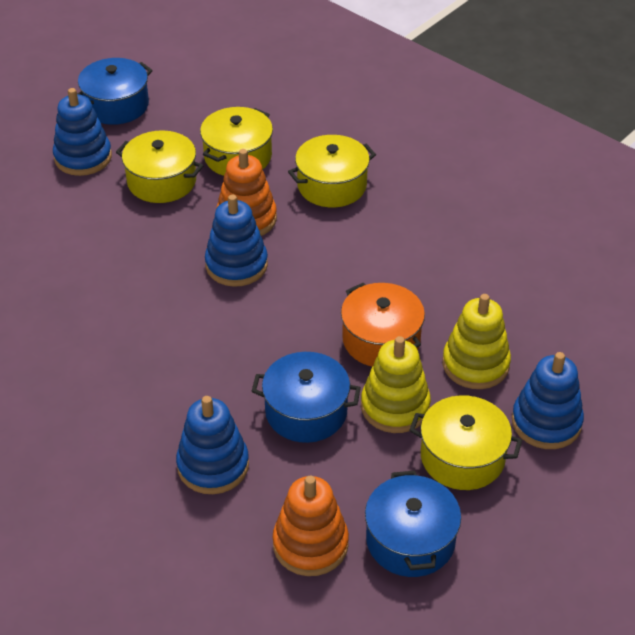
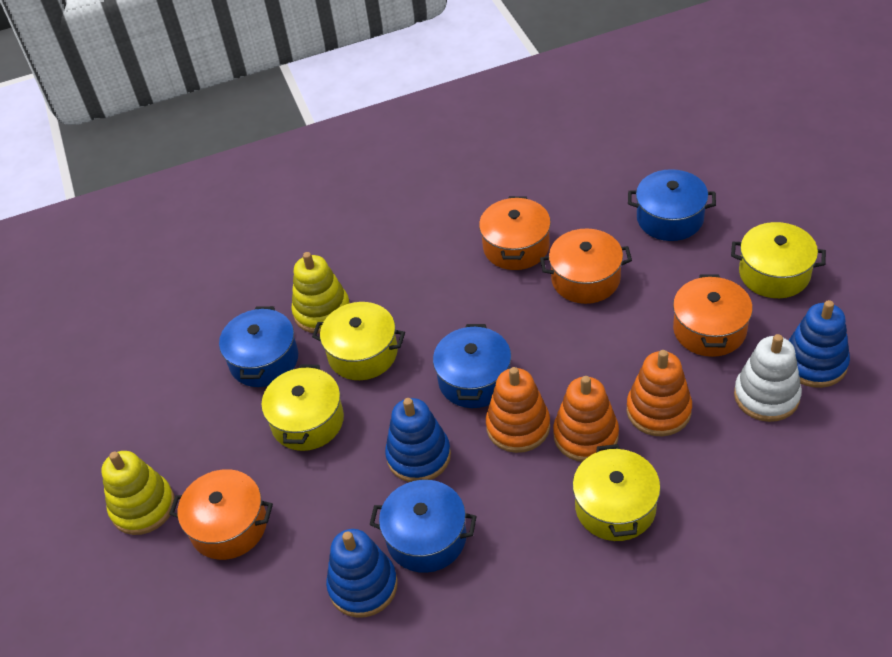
blue pot: 3 -> 4
blue stacking toy: 4 -> 3
orange pot: 1 -> 4
orange stacking toy: 2 -> 3
white stacking toy: 0 -> 1

